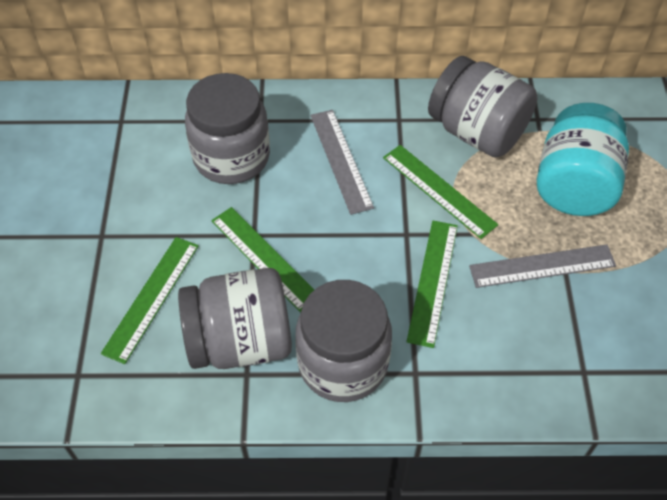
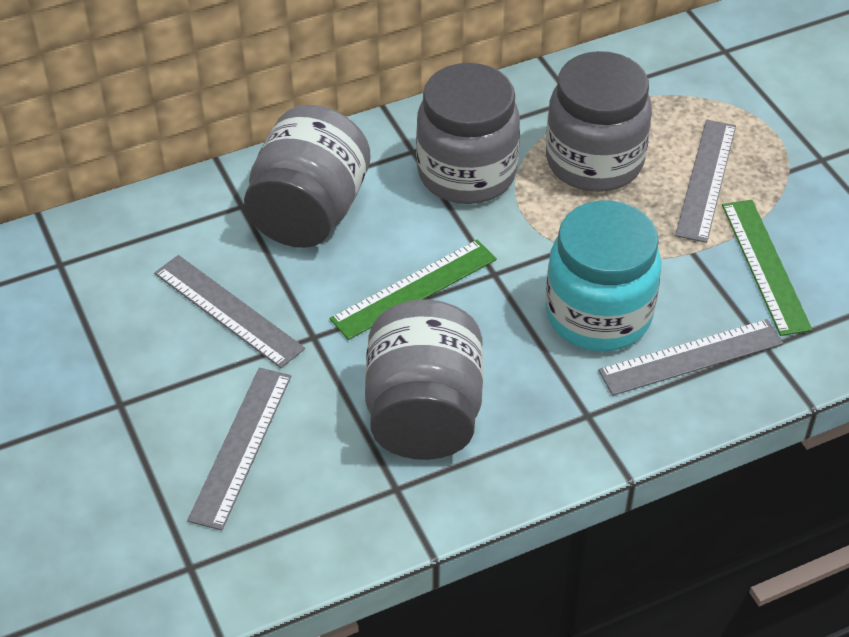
green ruler: 4 -> 2
grey ruler: 2 -> 4

